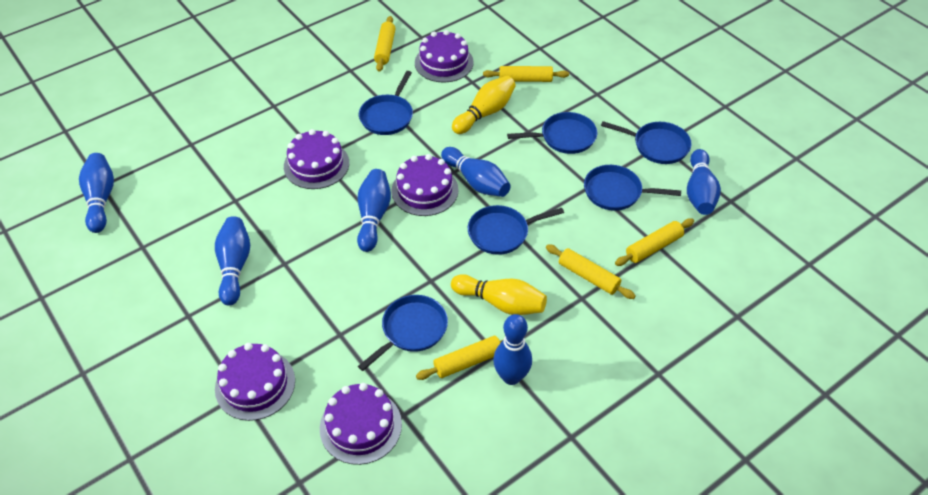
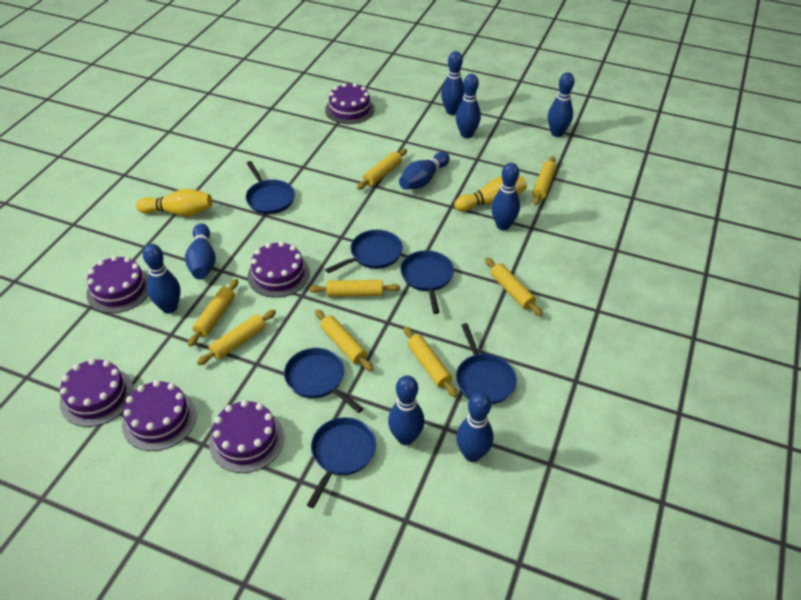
blue bowling pin: 6 -> 9
purple cake: 5 -> 6
yellow rolling pin: 5 -> 8

